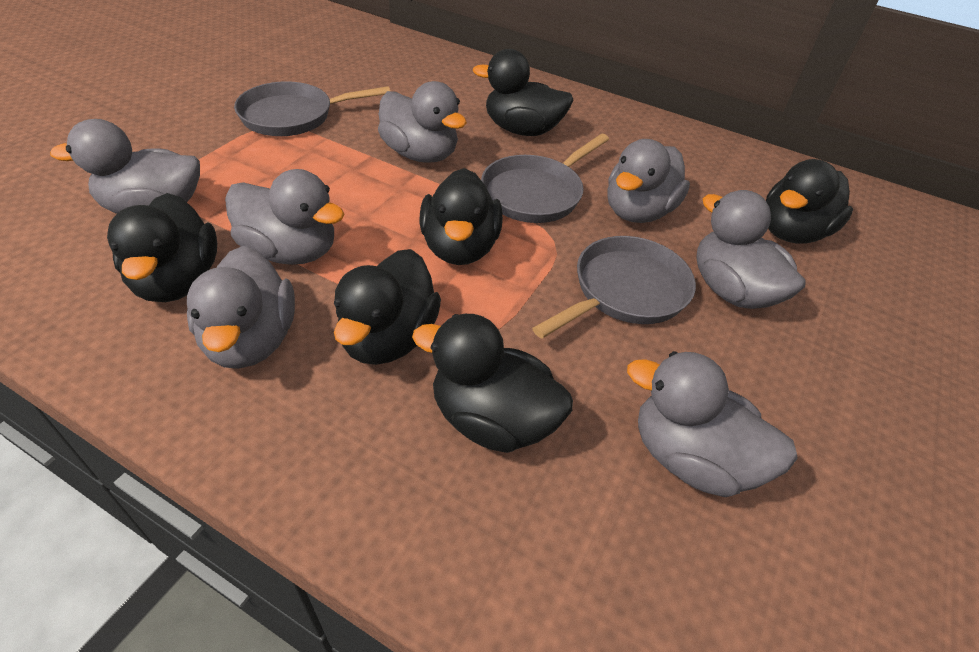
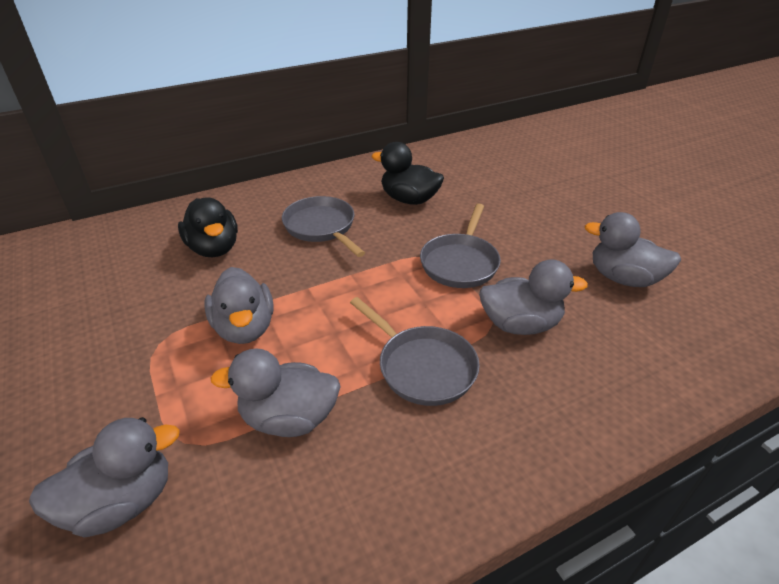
black duck: 6 -> 2
grey duck: 7 -> 5

